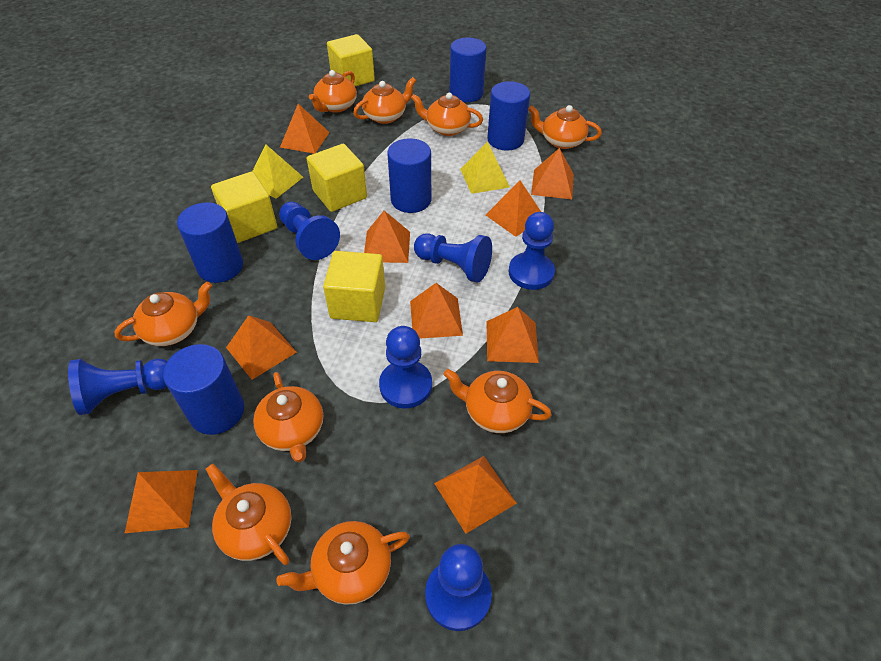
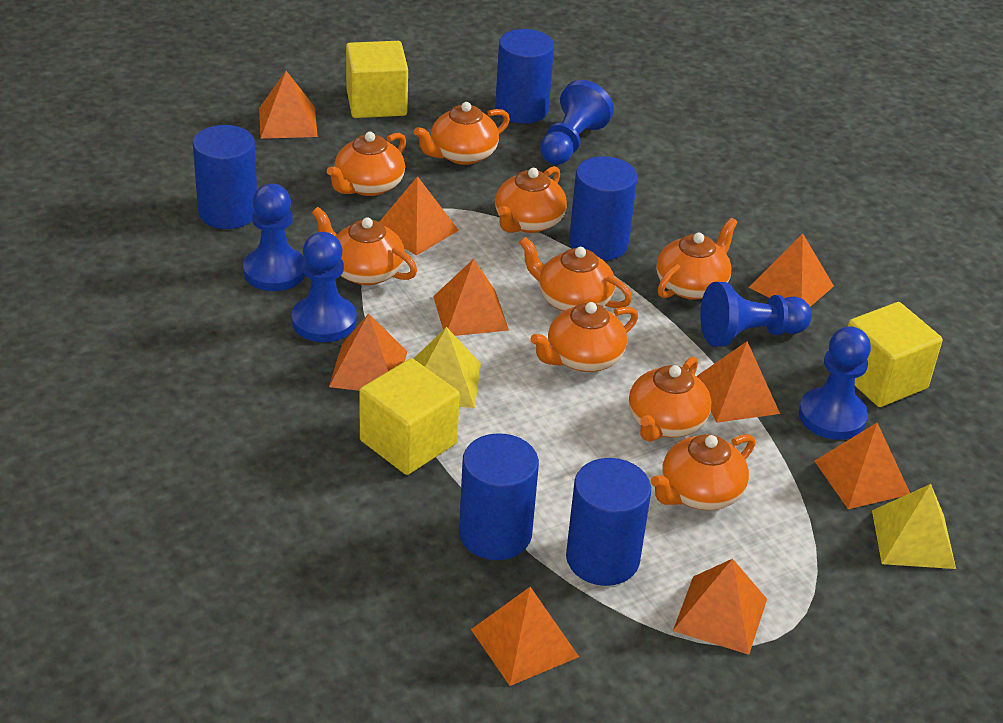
blue pawn: 6 -> 5
yellow cube: 4 -> 3

